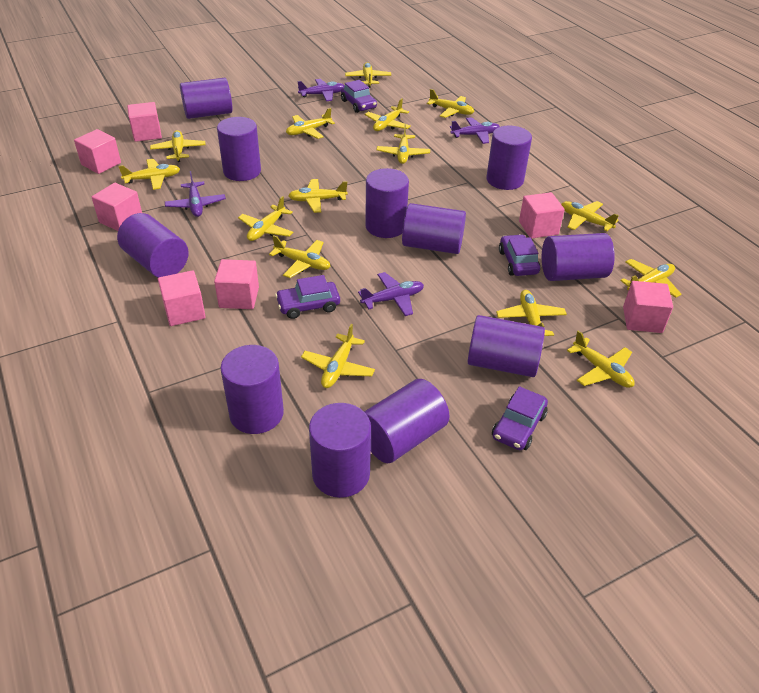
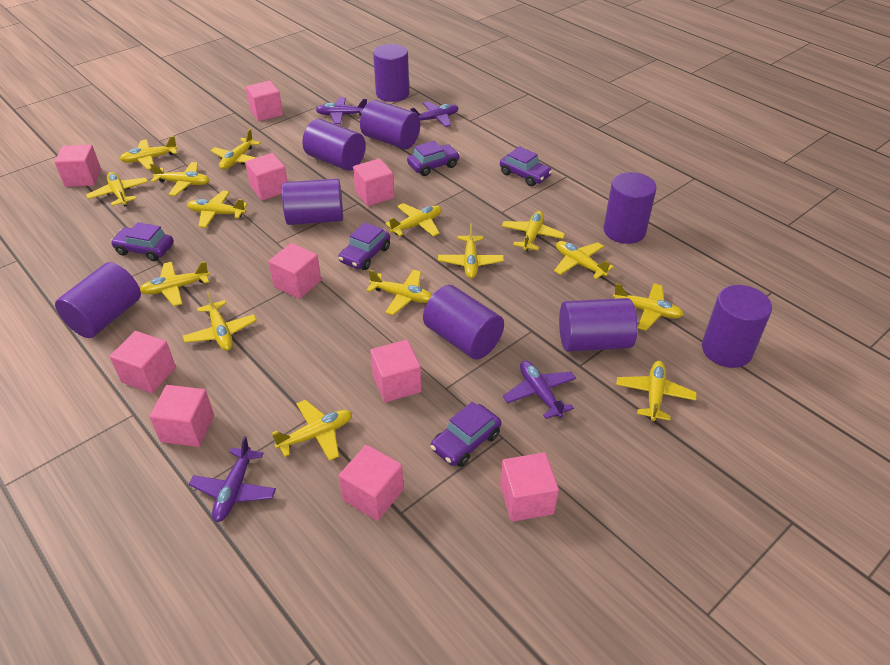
pink cube: 7 -> 10
purple car: 4 -> 5
purple cylinder: 11 -> 9

